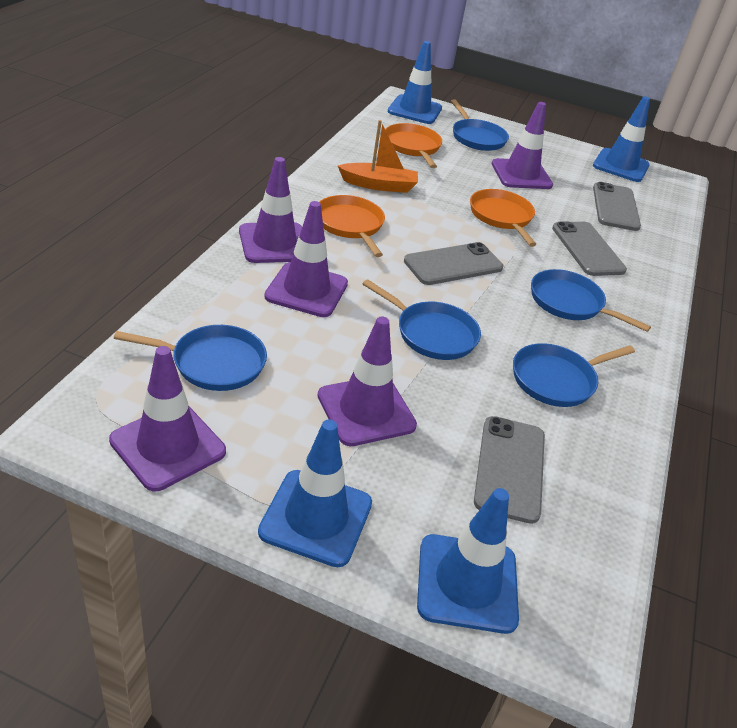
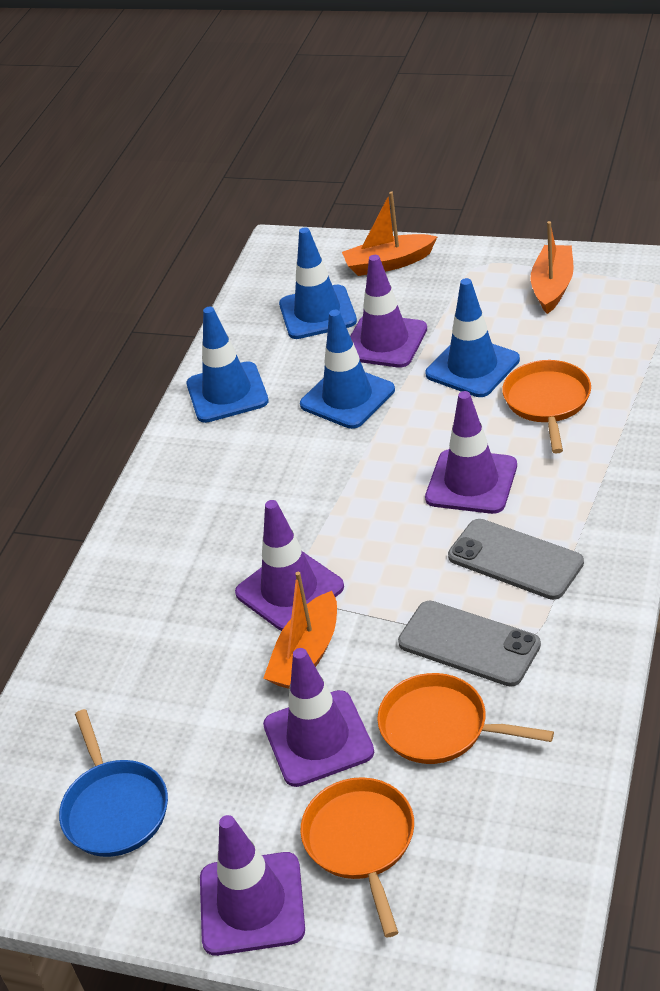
blue pan: 5 -> 1
grey phone: 4 -> 2
orange boat: 1 -> 3

